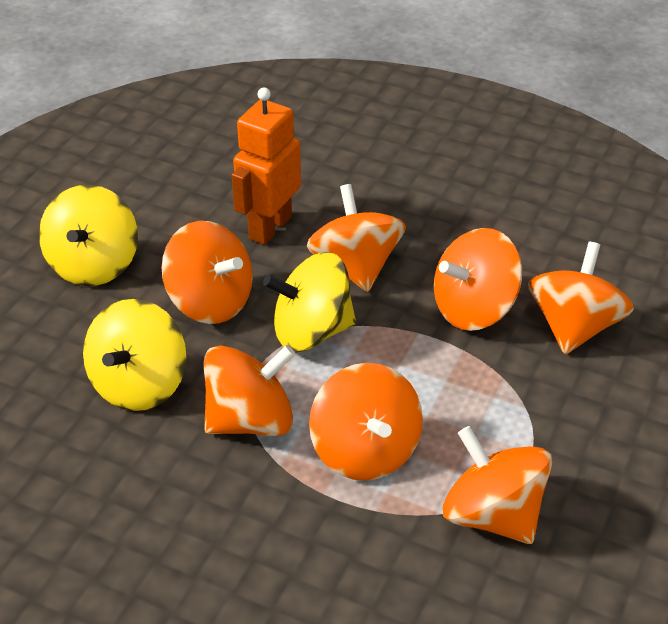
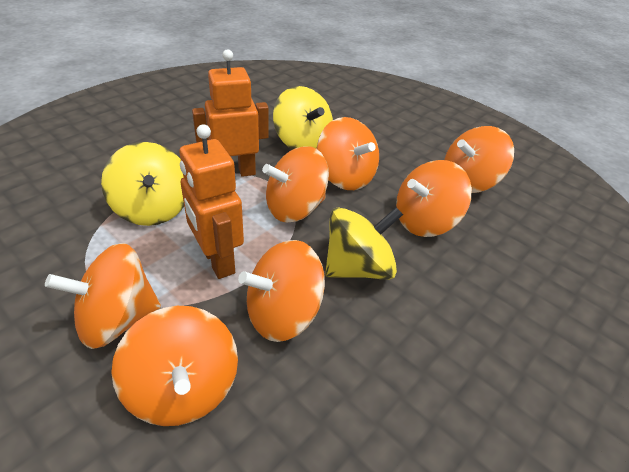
orange robot: 1 -> 2

